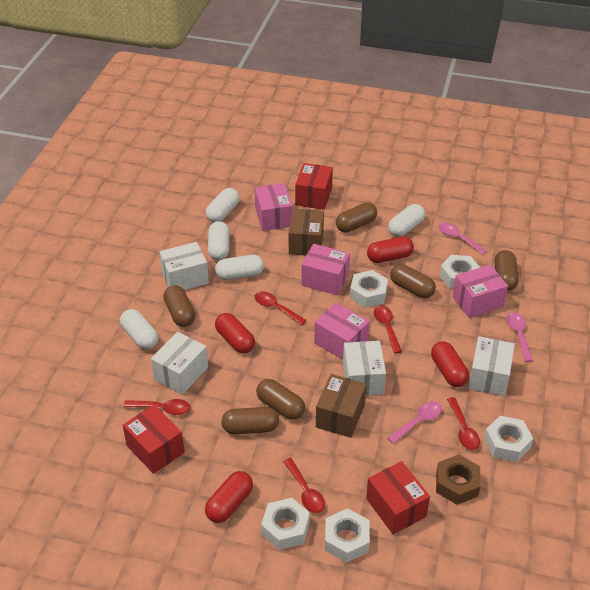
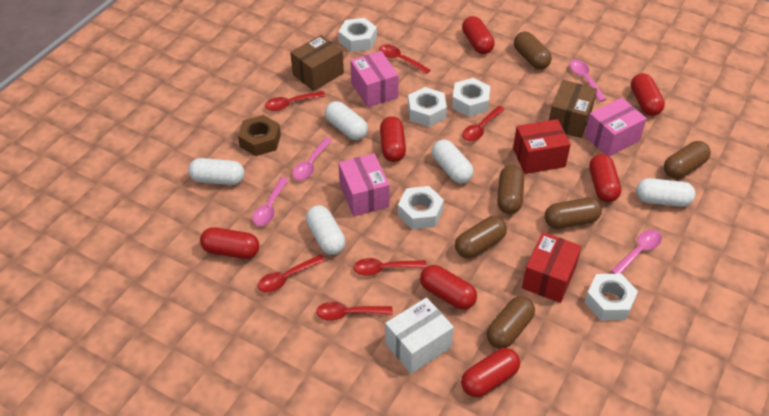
pink box: 4 -> 3
pink spoon: 3 -> 4
red box: 3 -> 2
red capsule: 4 -> 7
red spoon: 5 -> 6
white box: 4 -> 1

